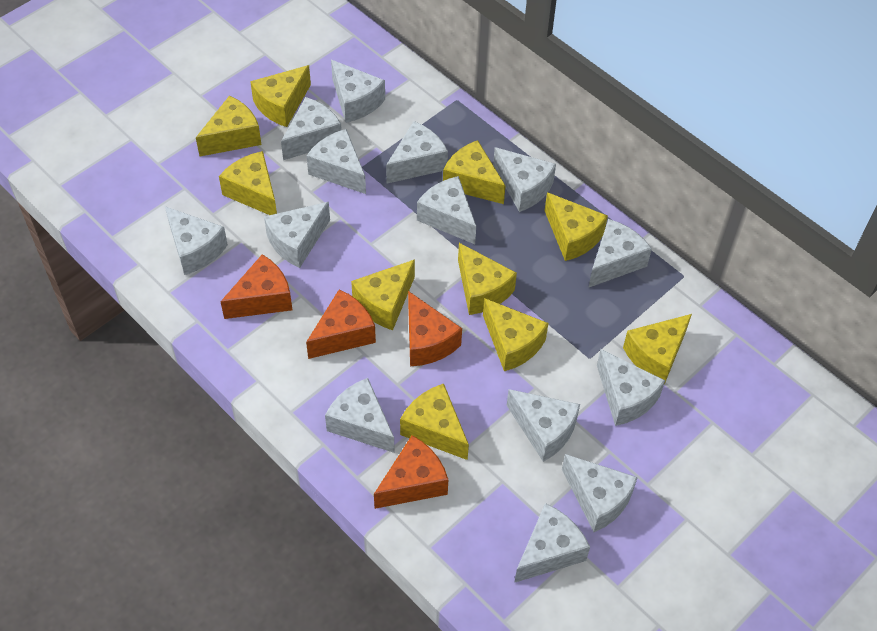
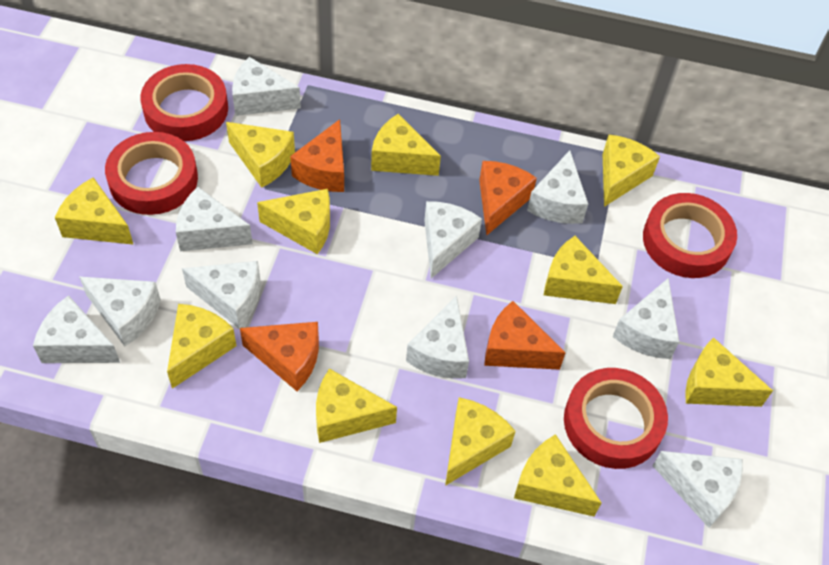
red tape: 0 -> 4
white cheese: 14 -> 10
yellow cheese: 10 -> 11

